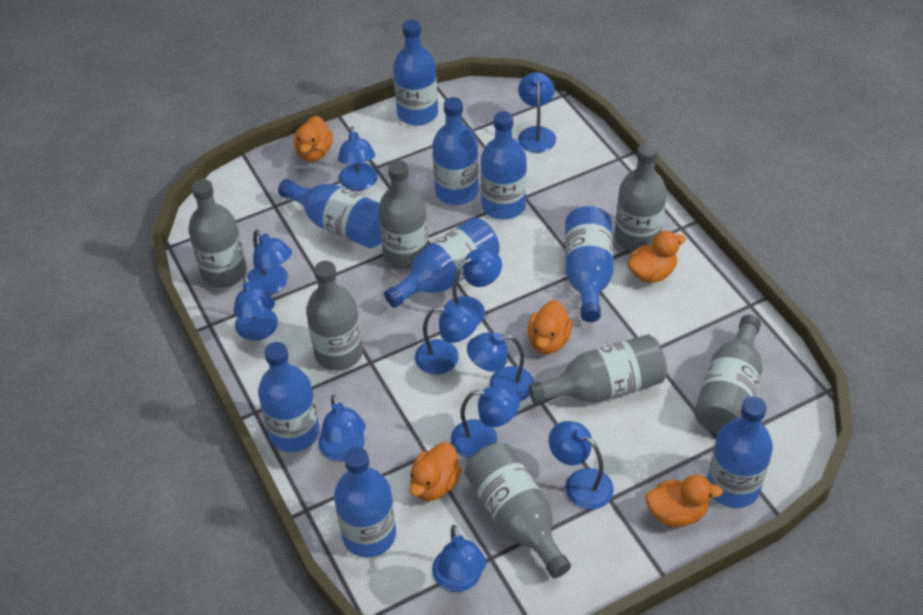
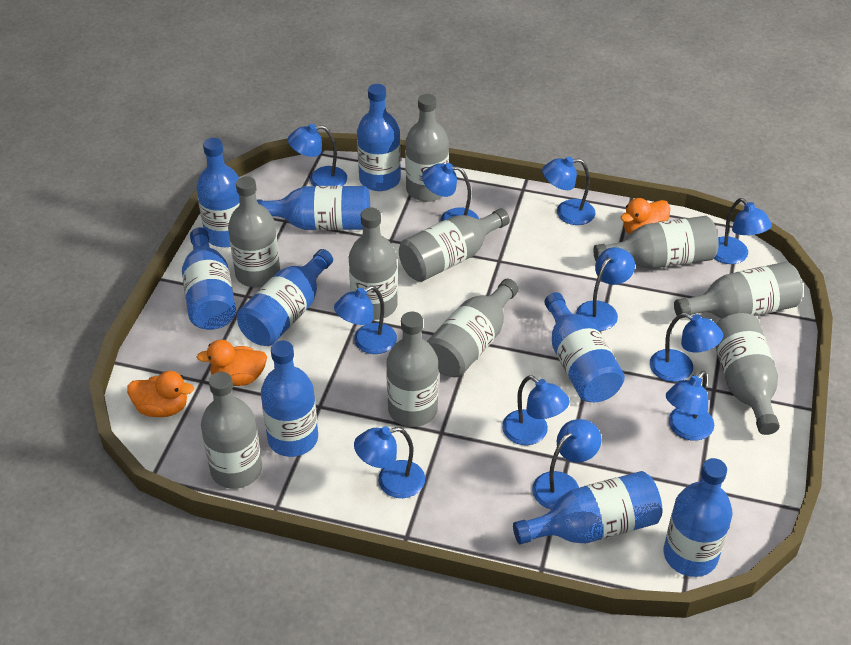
grey bottle: 7 -> 10
orange duck: 5 -> 3

